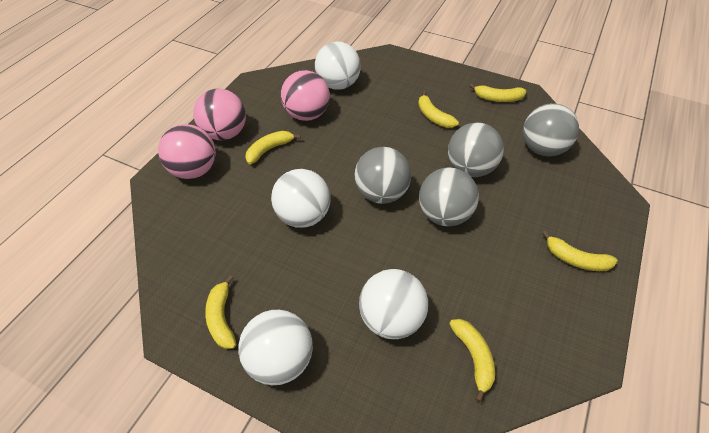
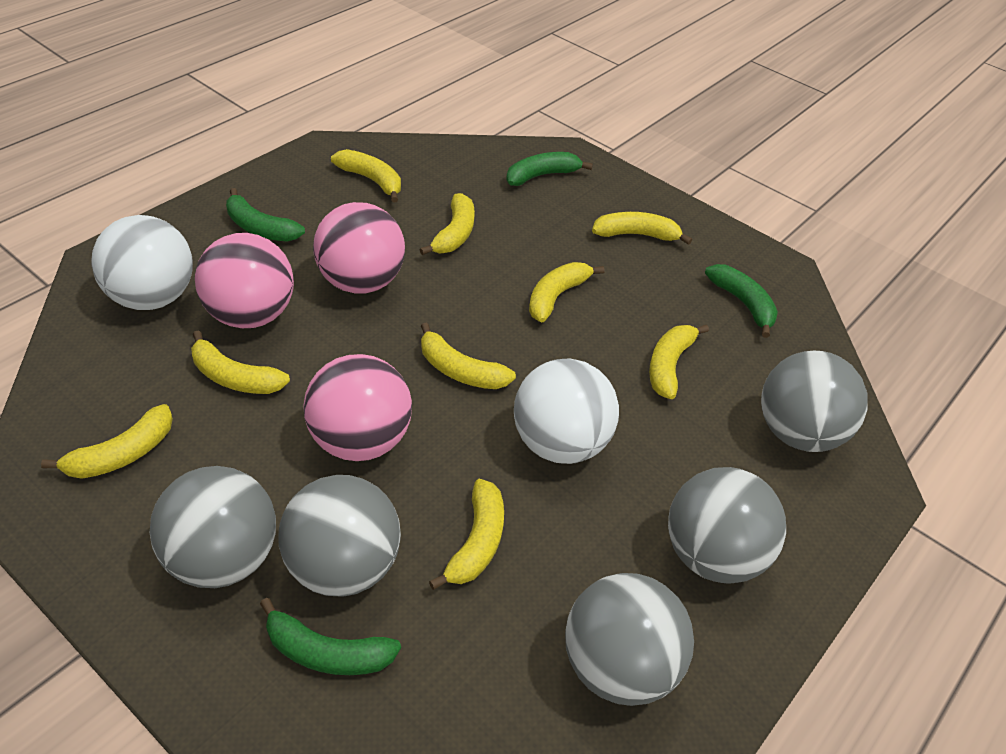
green banana: 0 -> 4
grey ball: 4 -> 5
white ball: 4 -> 2
yellow banana: 6 -> 9

